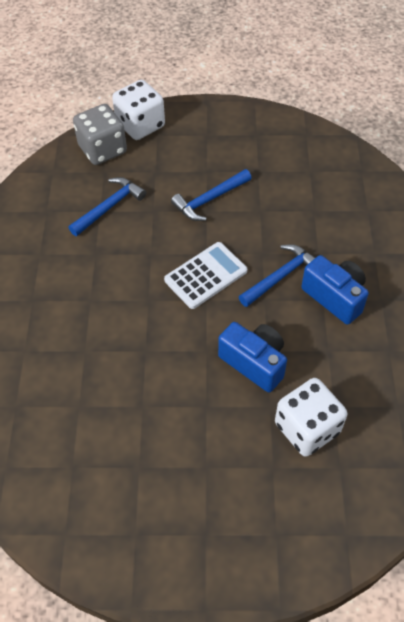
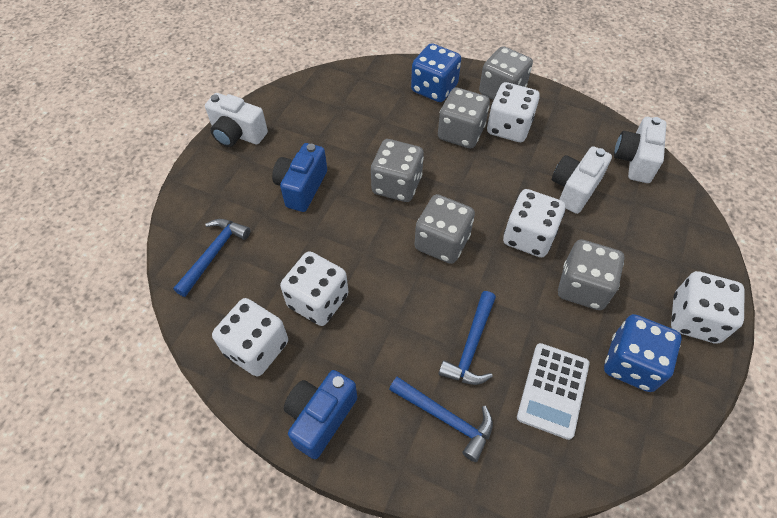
blue dice: 0 -> 2
grey dice: 1 -> 5
white camera: 0 -> 3
white dice: 2 -> 5

